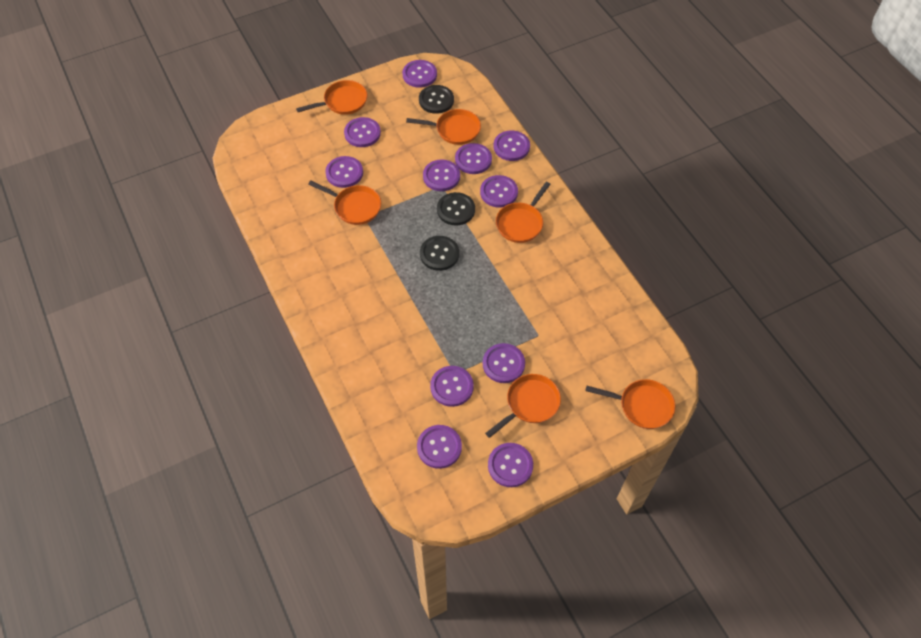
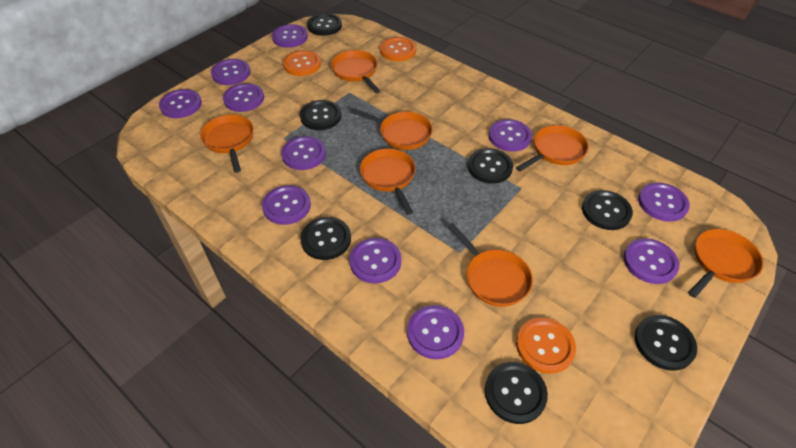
black button: 3 -> 7
orange button: 0 -> 3
orange pan: 6 -> 7

